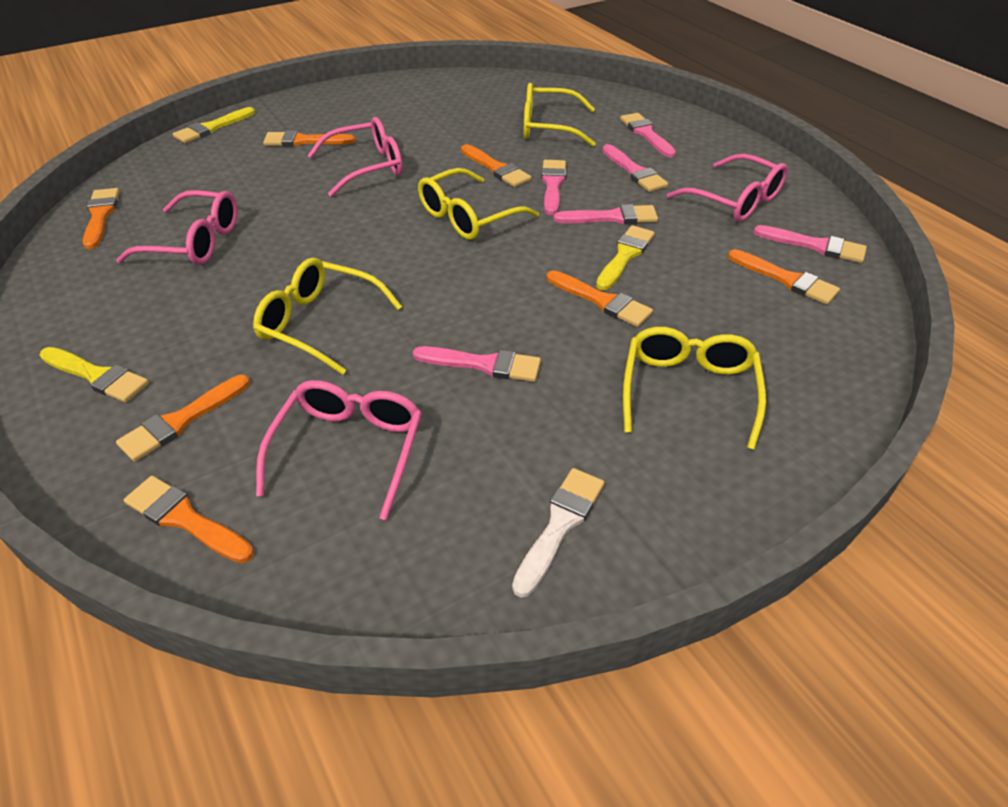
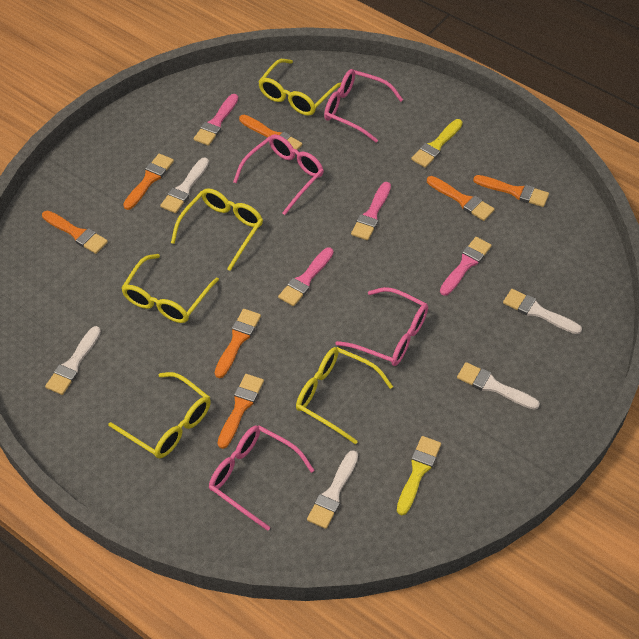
pink brush: 6 -> 4
white brush: 1 -> 5
yellow brush: 3 -> 2
yellow glasses: 4 -> 5

